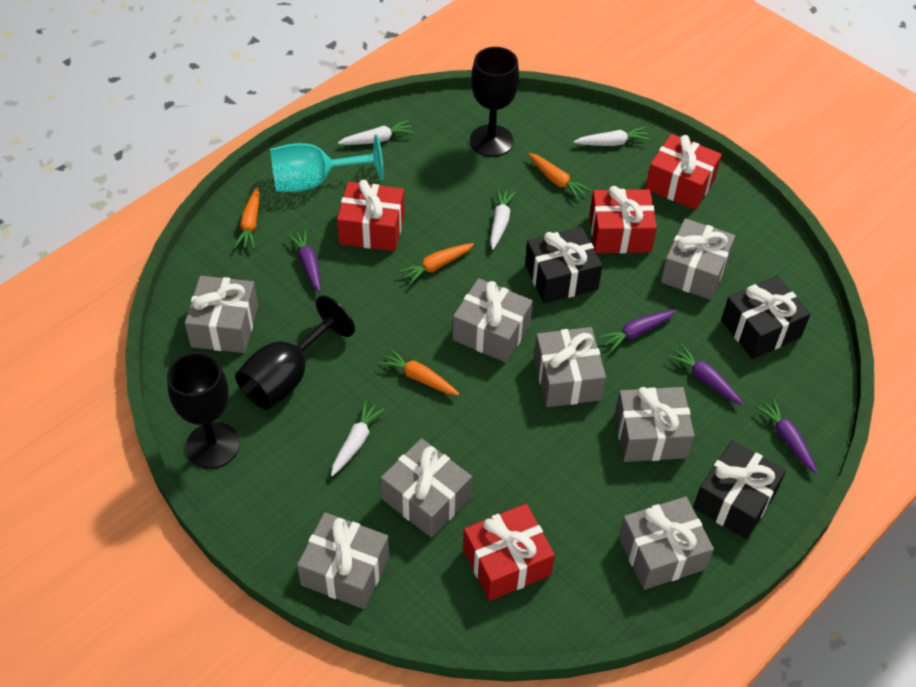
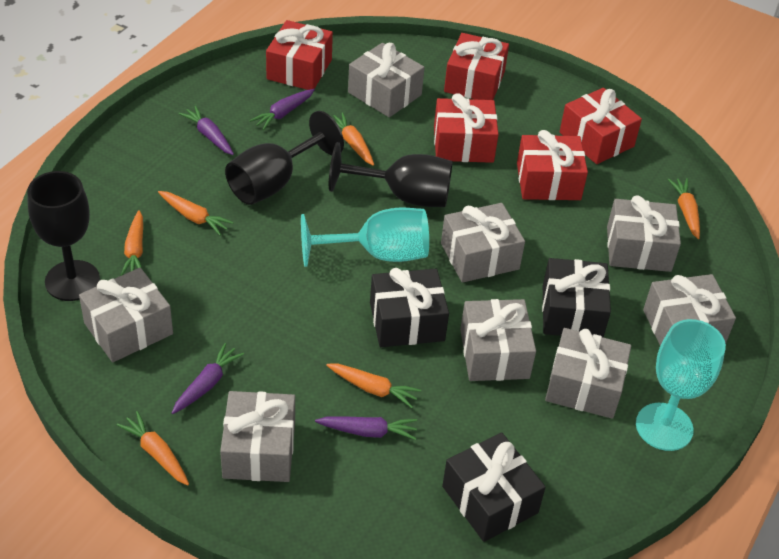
orange carrot: 4 -> 6
red gift: 4 -> 5
turquoise goblet: 1 -> 2
white carrot: 4 -> 0

